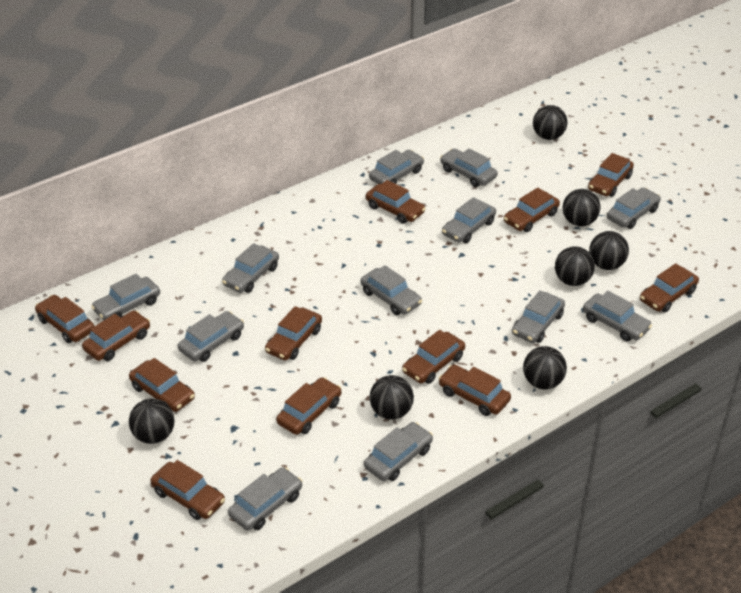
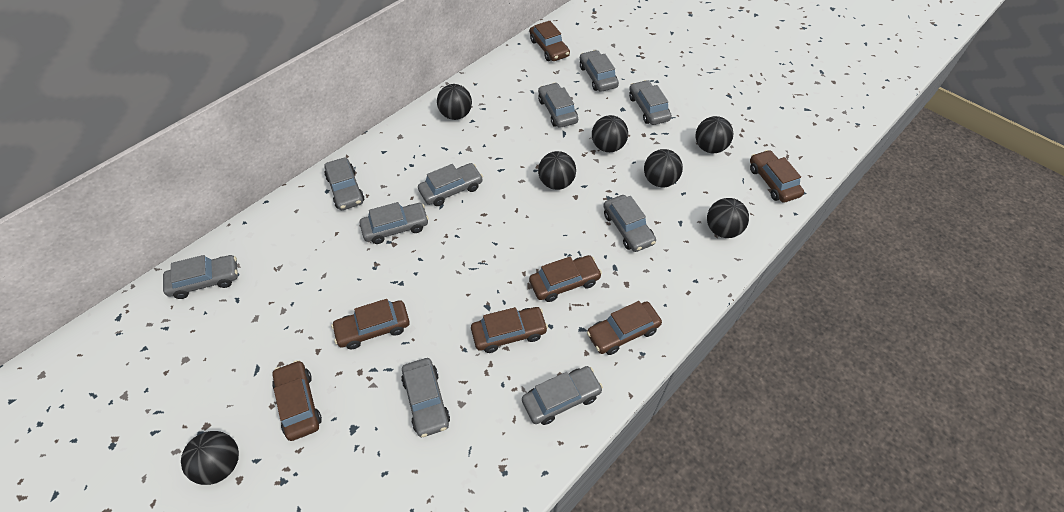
brown car: 12 -> 7
grey car: 12 -> 10

